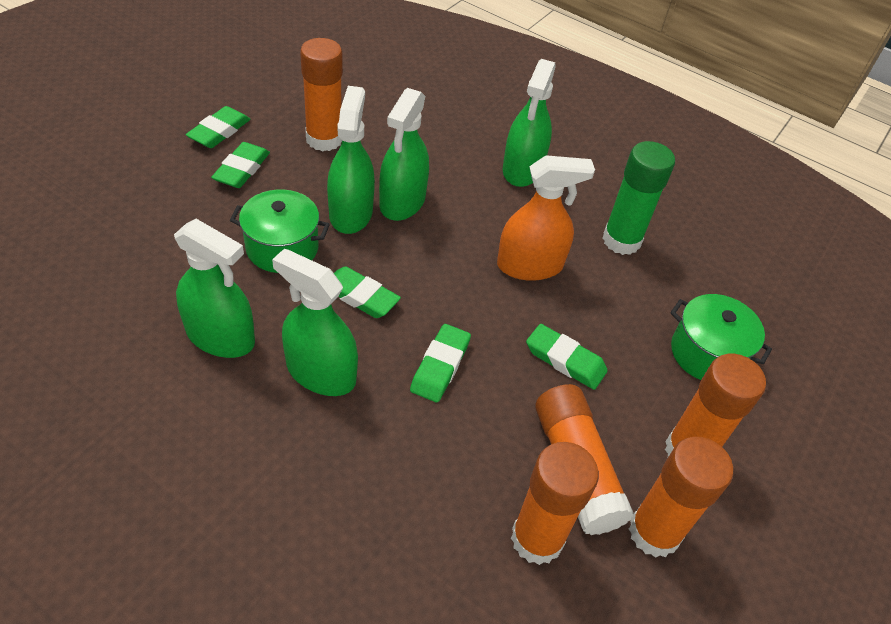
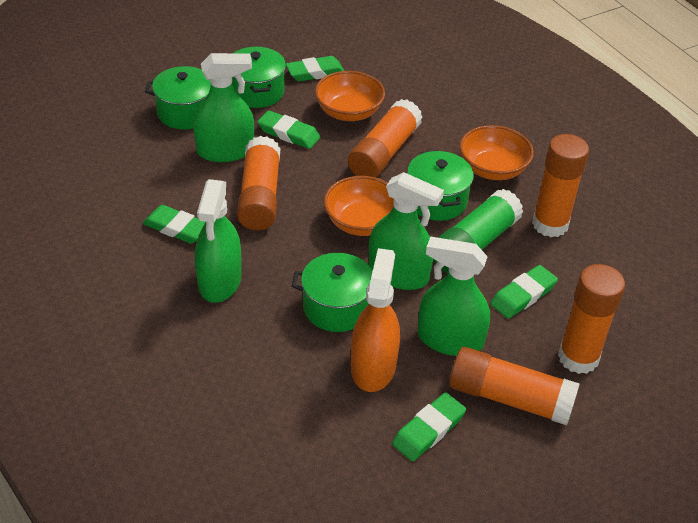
green pot: 2 -> 4
green spray bottle: 5 -> 4
orange bowl: 0 -> 3

